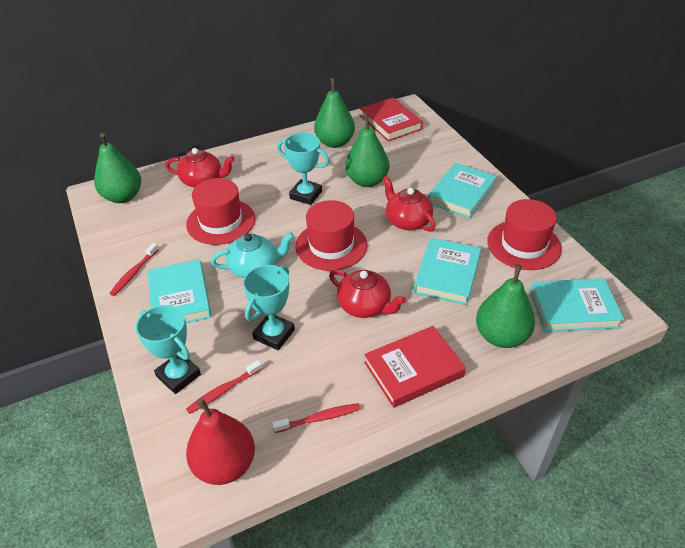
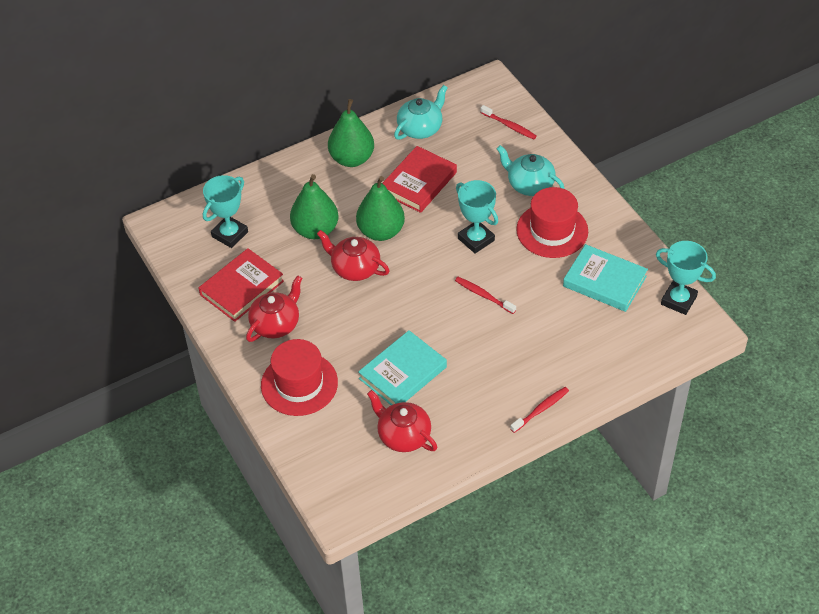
green pear: 4 -> 3
red hat: 3 -> 2
red pear: 1 -> 0
turquoise book: 4 -> 2
turquoise teapot: 1 -> 2

